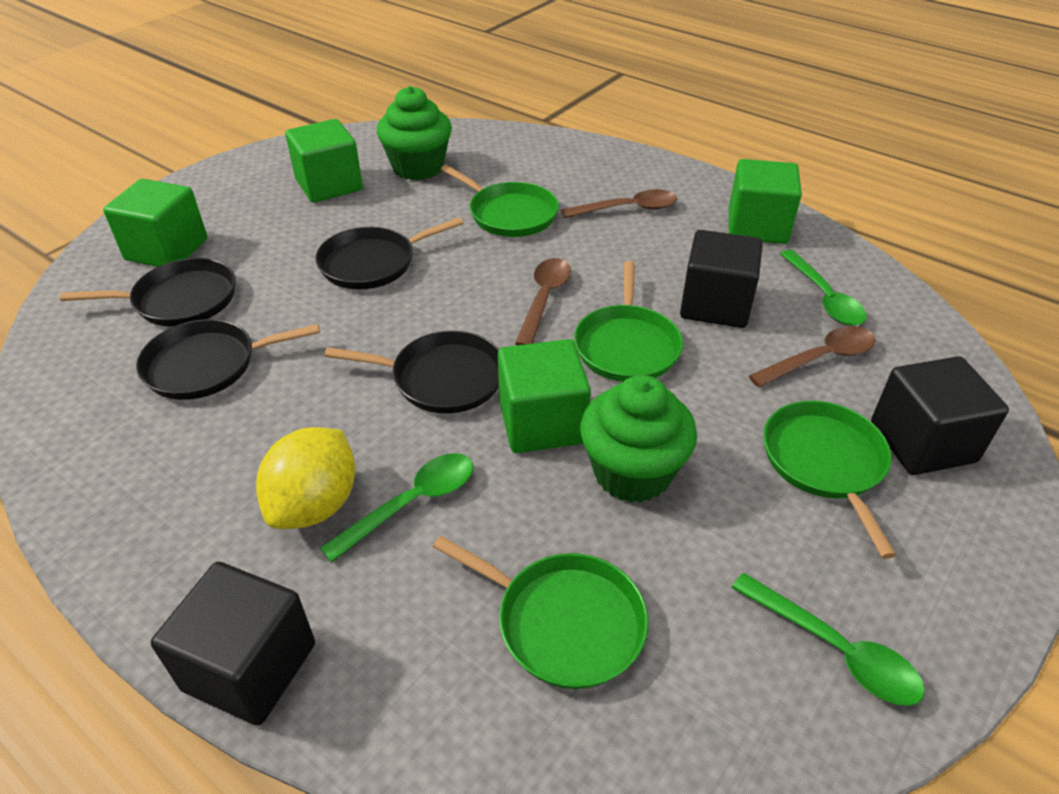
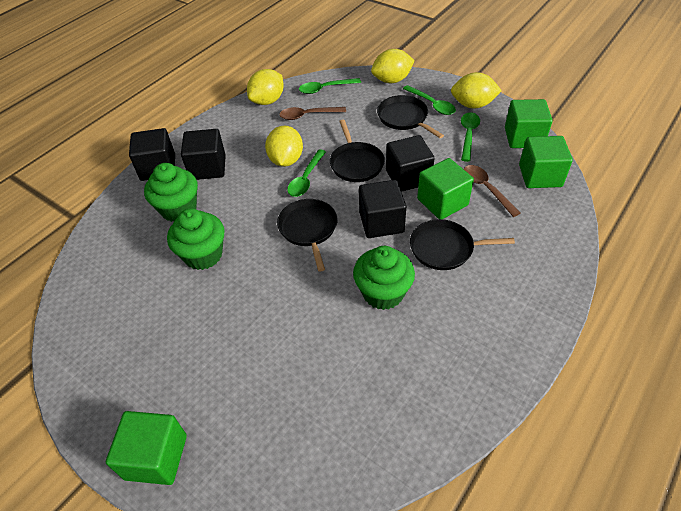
black cube: 3 -> 4
brown spoon: 3 -> 2
green cupcake: 2 -> 3
green pan: 4 -> 0
green spoon: 3 -> 4
yellow lemon: 1 -> 4

